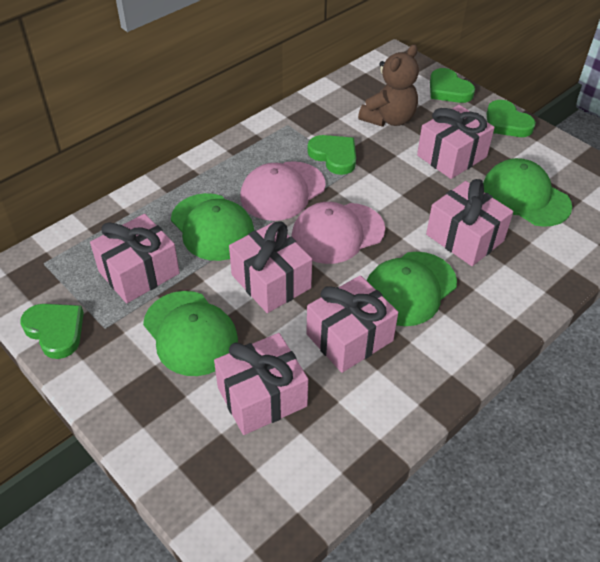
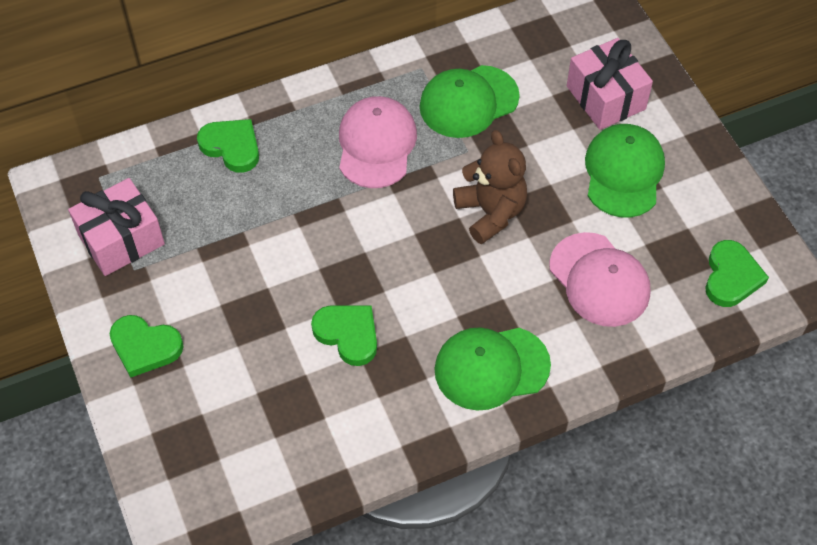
green cap: 4 -> 3
pink gift: 6 -> 2

